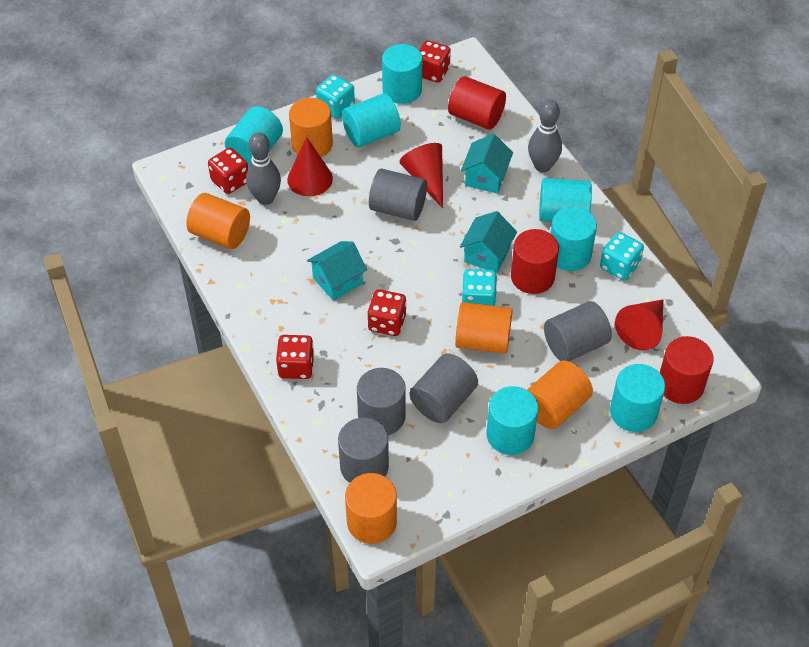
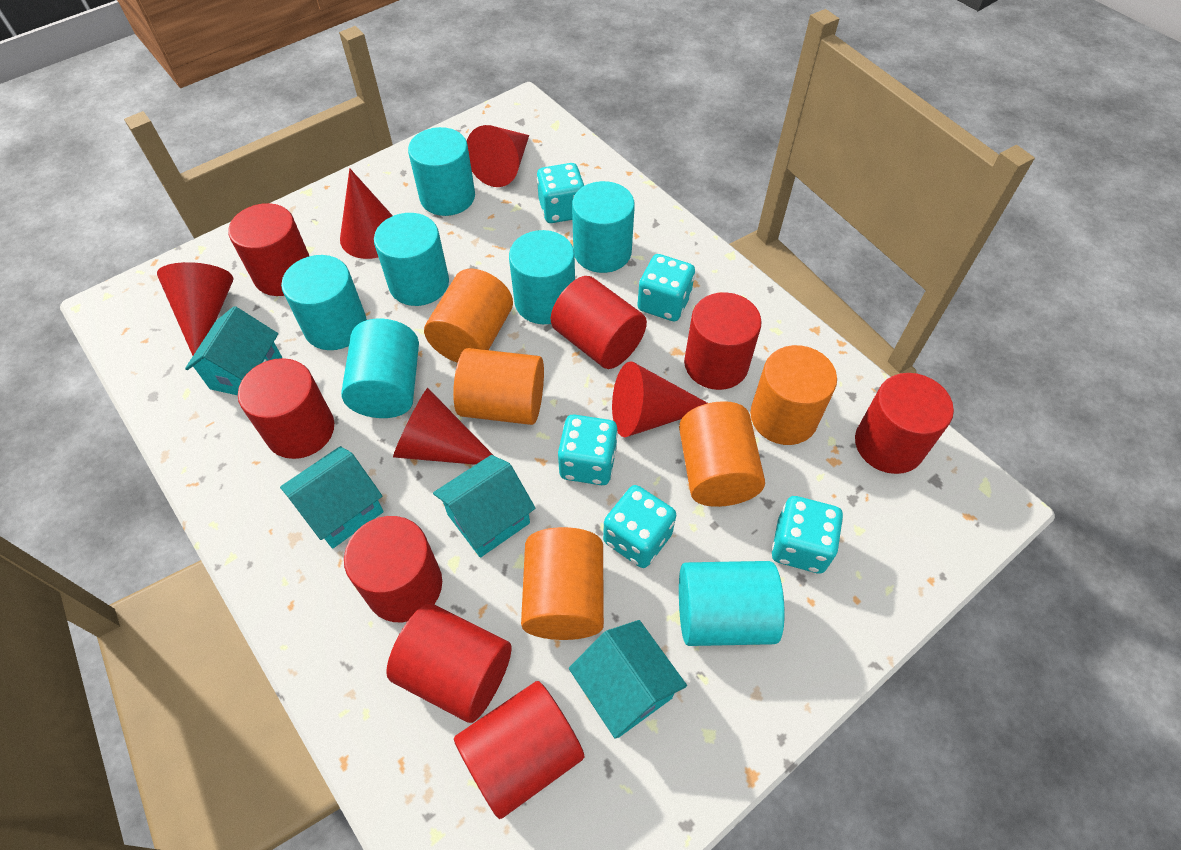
grey bowling pin: 2 -> 0
grey cylinder: 5 -> 0
red cone: 3 -> 5
red cylinder: 3 -> 8
red dice: 4 -> 0
turquoise dice: 3 -> 5
turquoise house: 3 -> 4

